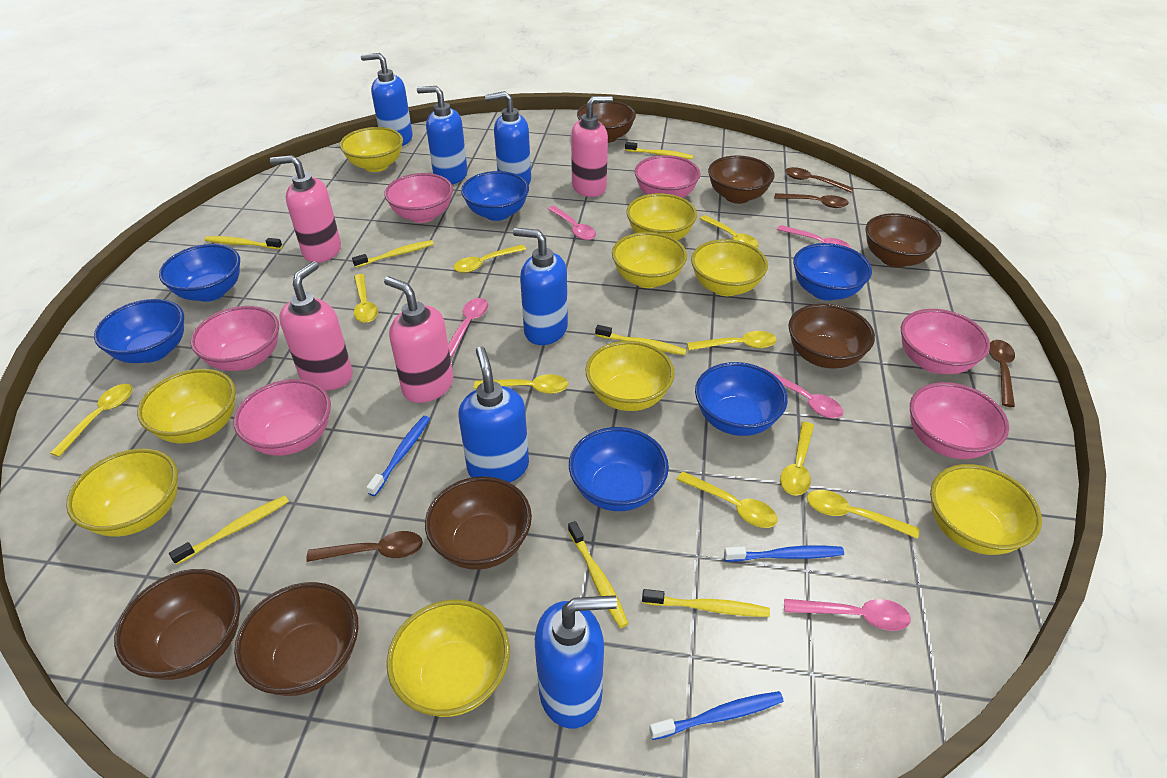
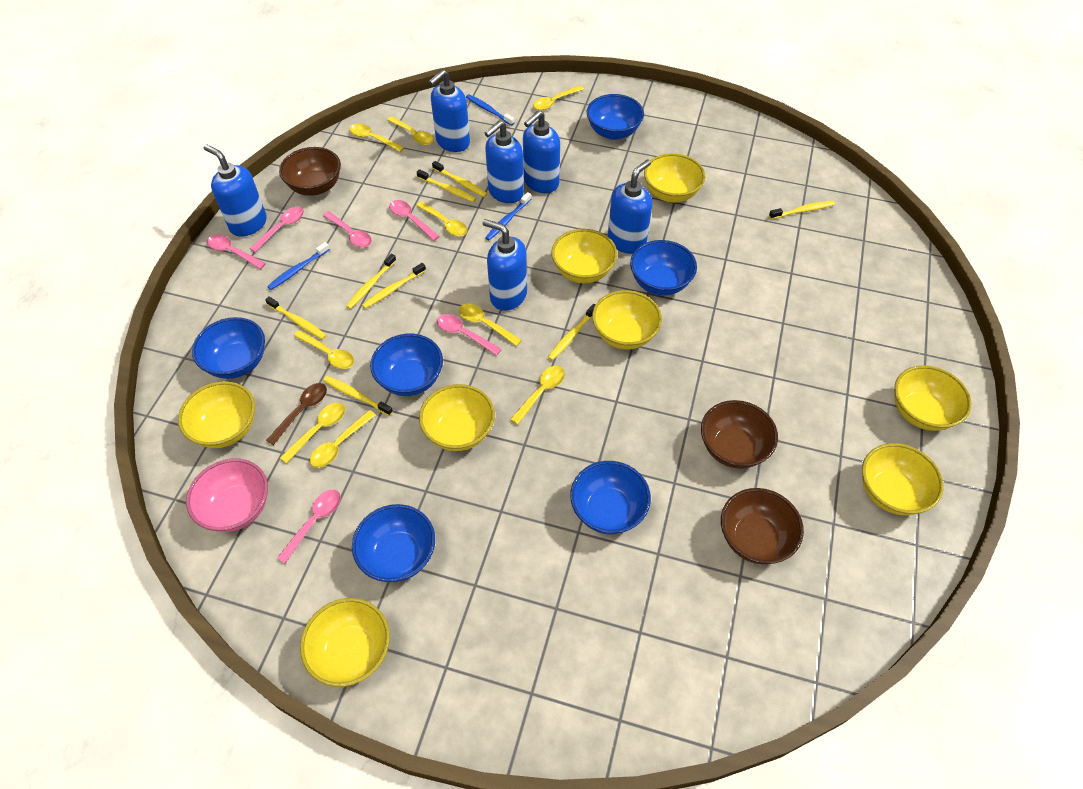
brown bowl: 7 -> 3
brown spoon: 4 -> 1
pink bowl: 6 -> 1
pink soap dispenser: 4 -> 0
pink spoon: 5 -> 6
yellow bowl: 9 -> 8
yellow toothbrush: 7 -> 8

